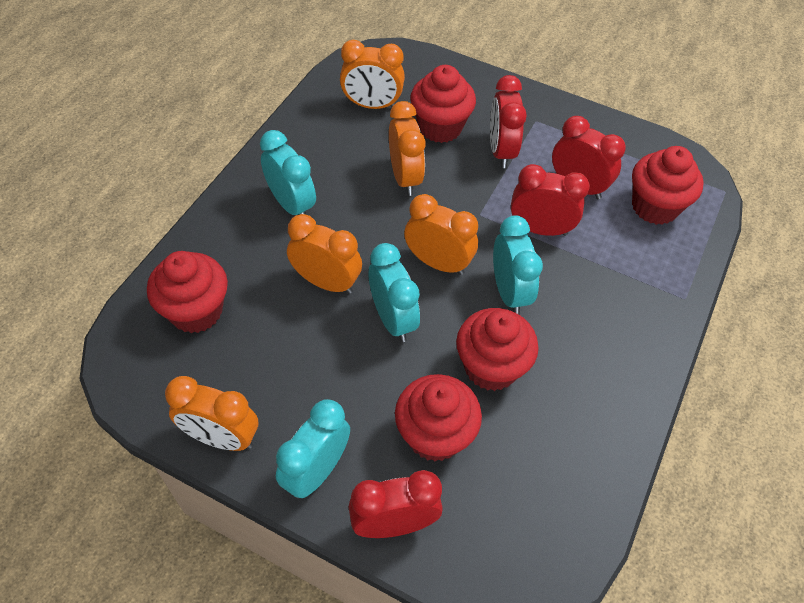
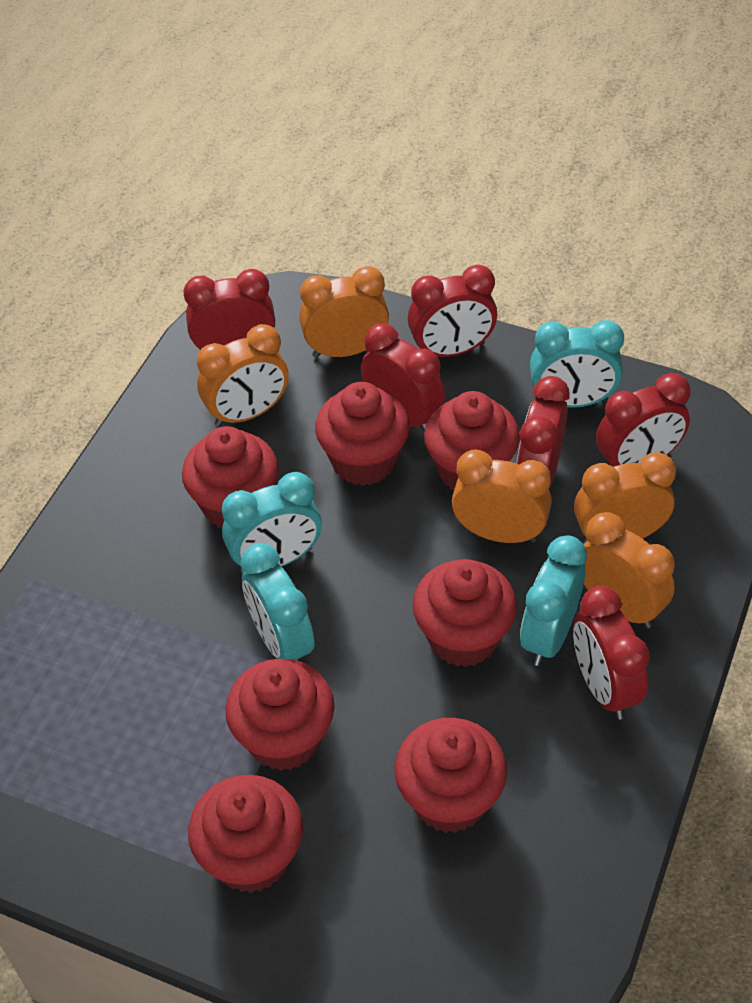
red clock: 4 -> 6
red cupcake: 5 -> 7

